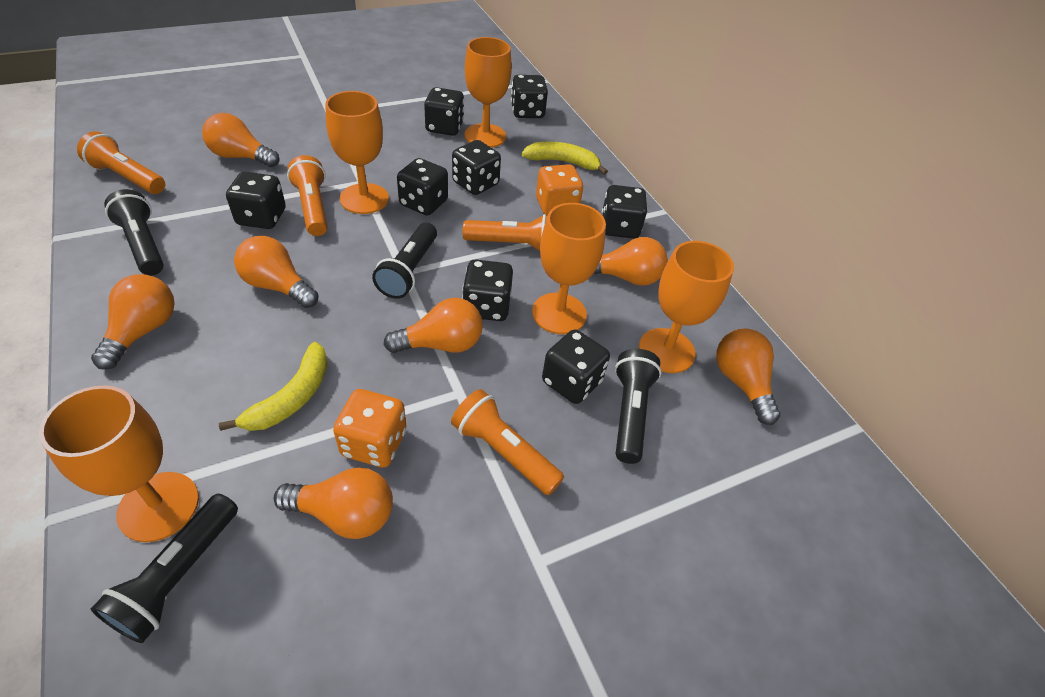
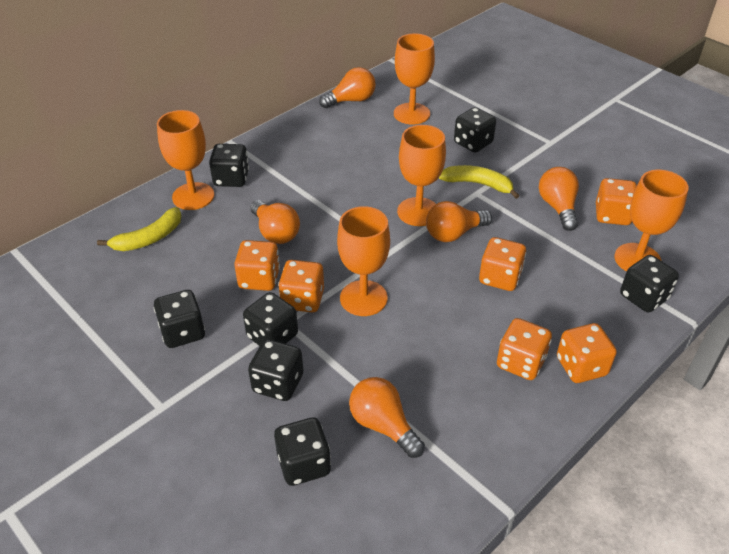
black dice: 8 -> 7
black flashlight: 4 -> 0
orange dice: 2 -> 6
orange flashlight: 4 -> 0
orange light bulb: 7 -> 5

